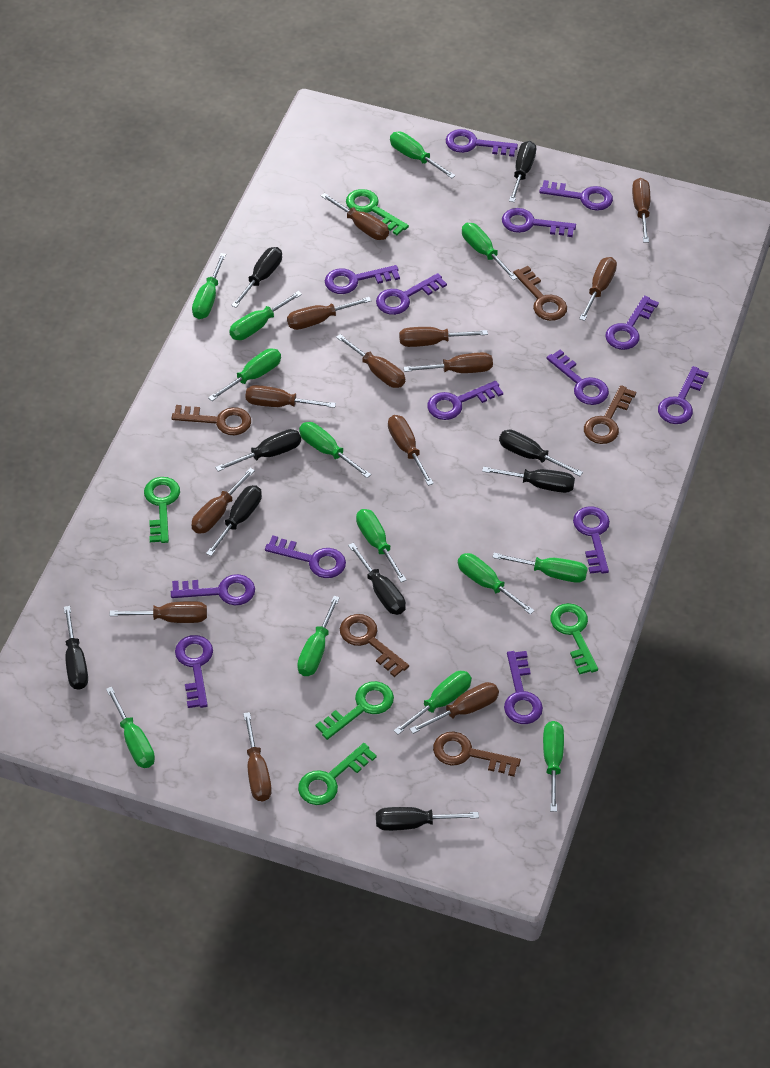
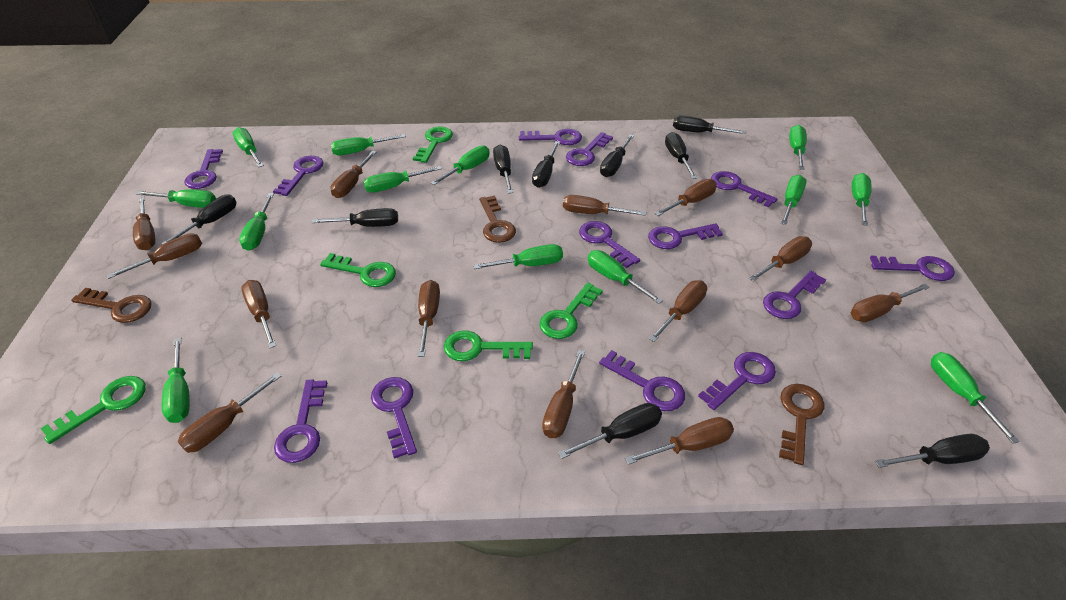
brown key: 5 -> 3
purple key: 14 -> 13

